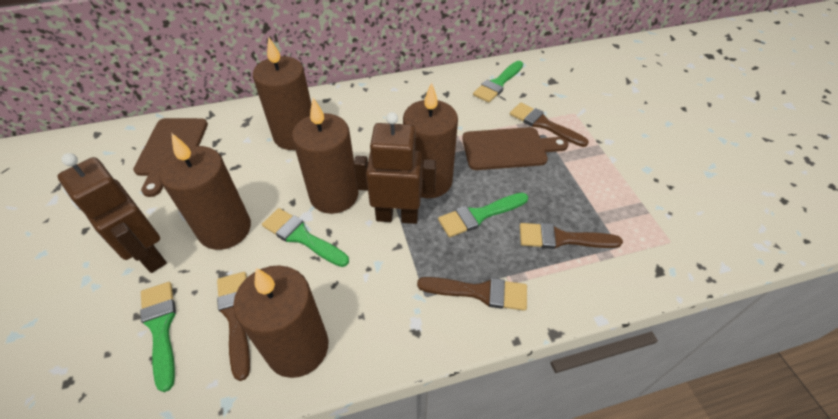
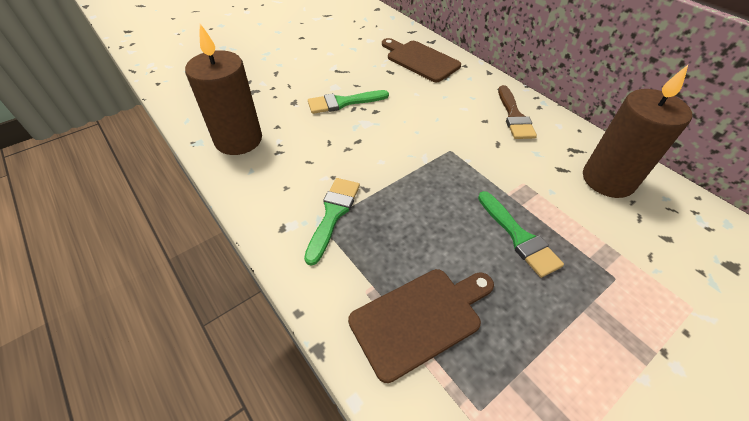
brown brush: 4 -> 1
brown candle: 5 -> 2
brown robot: 2 -> 0
green brush: 4 -> 3

